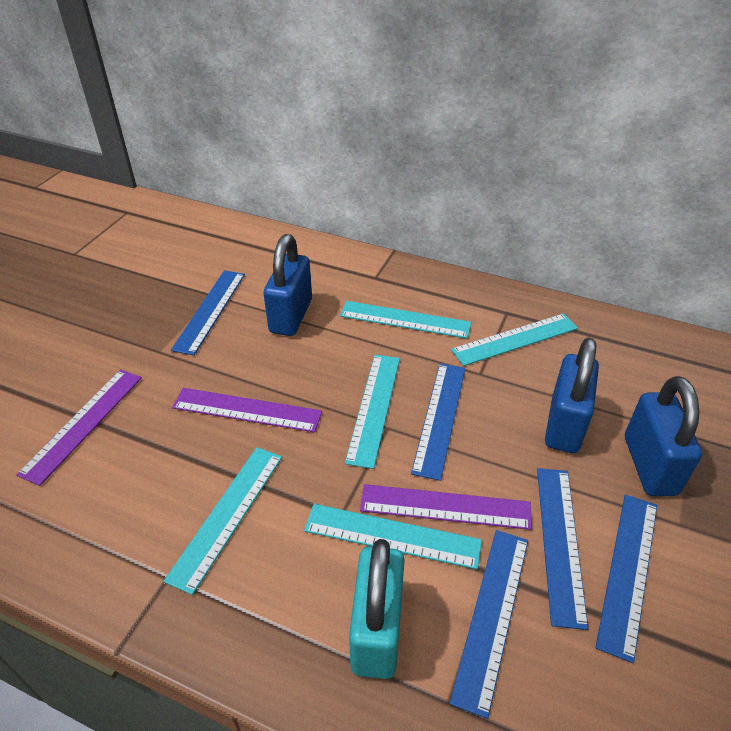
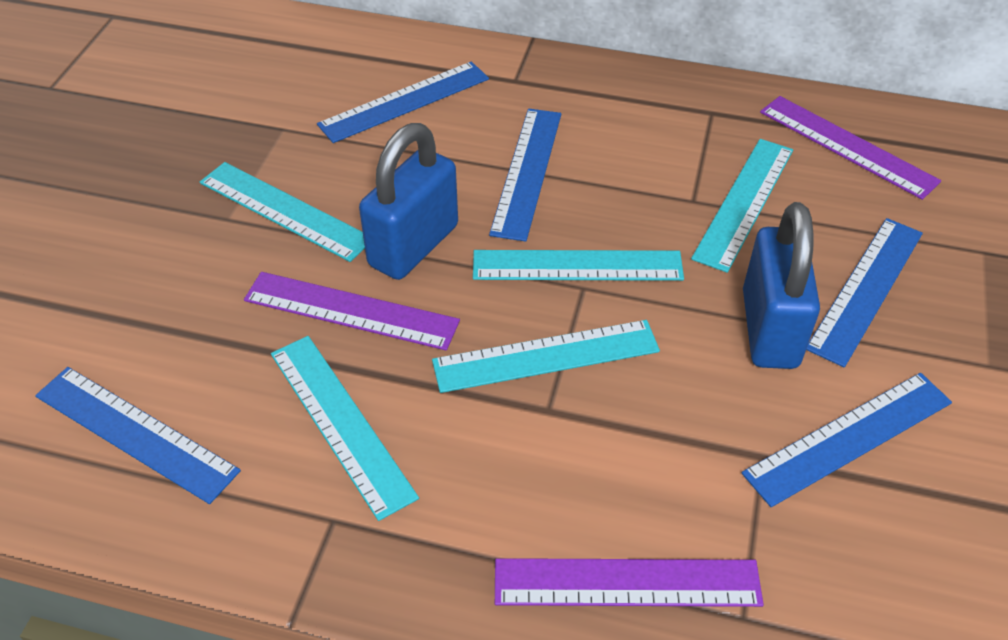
blue padlock: 3 -> 2
turquoise padlock: 1 -> 0

